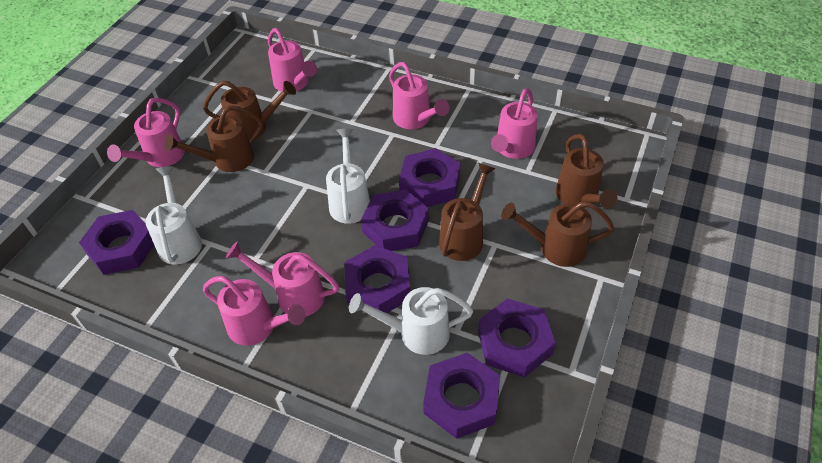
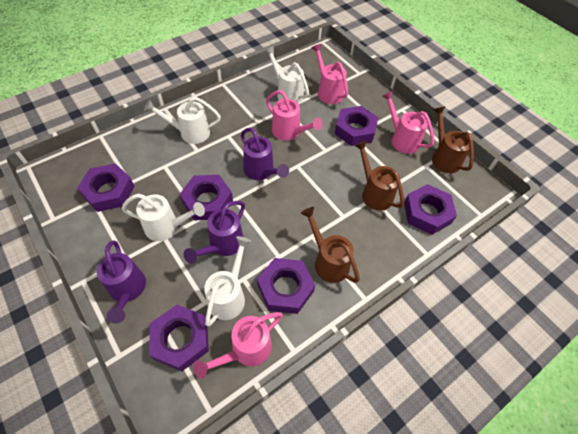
brown watering can: 5 -> 3
pink watering can: 6 -> 4
purple watering can: 0 -> 3
white watering can: 3 -> 4

